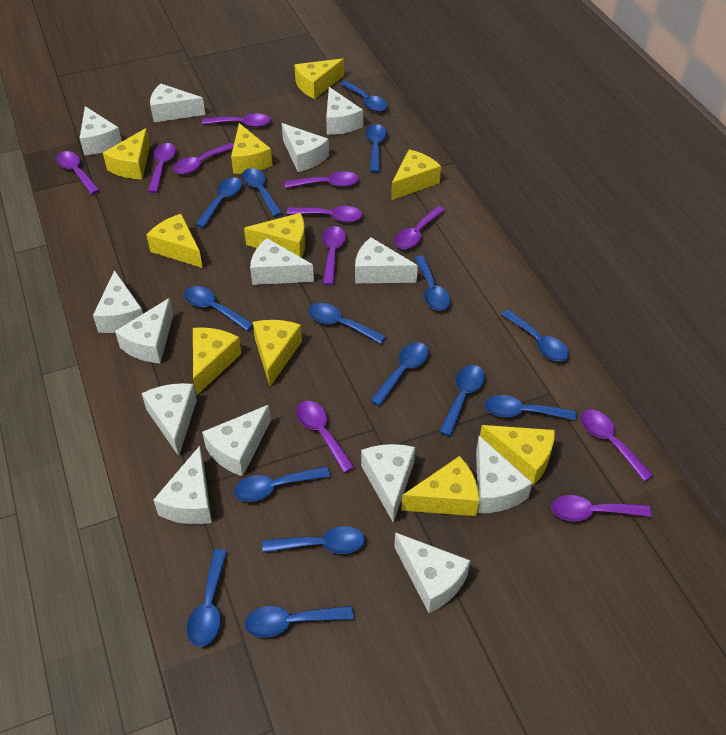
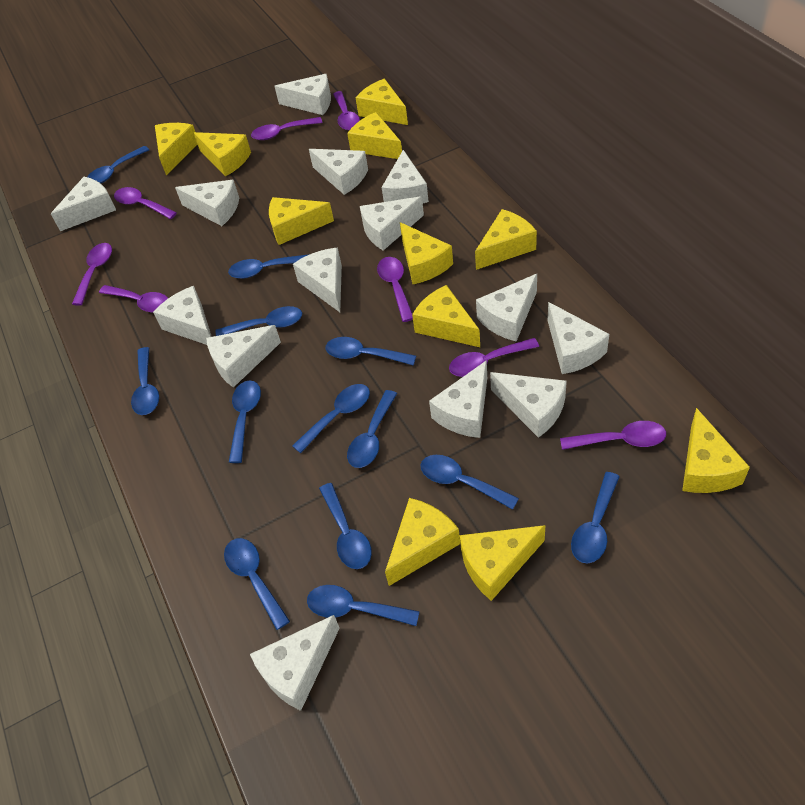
blue spoon: 15 -> 13
purple spoon: 11 -> 8
yellow cheese: 10 -> 11

